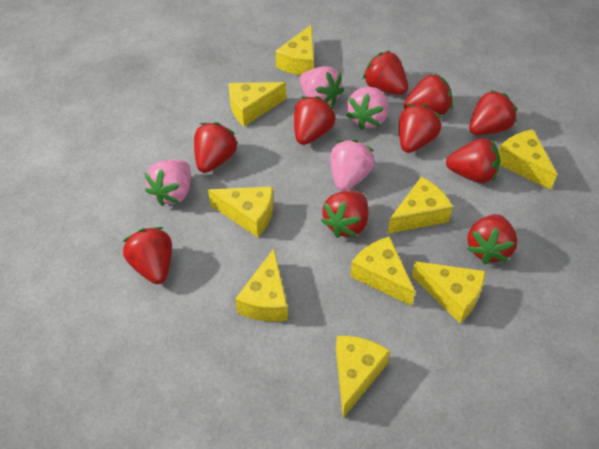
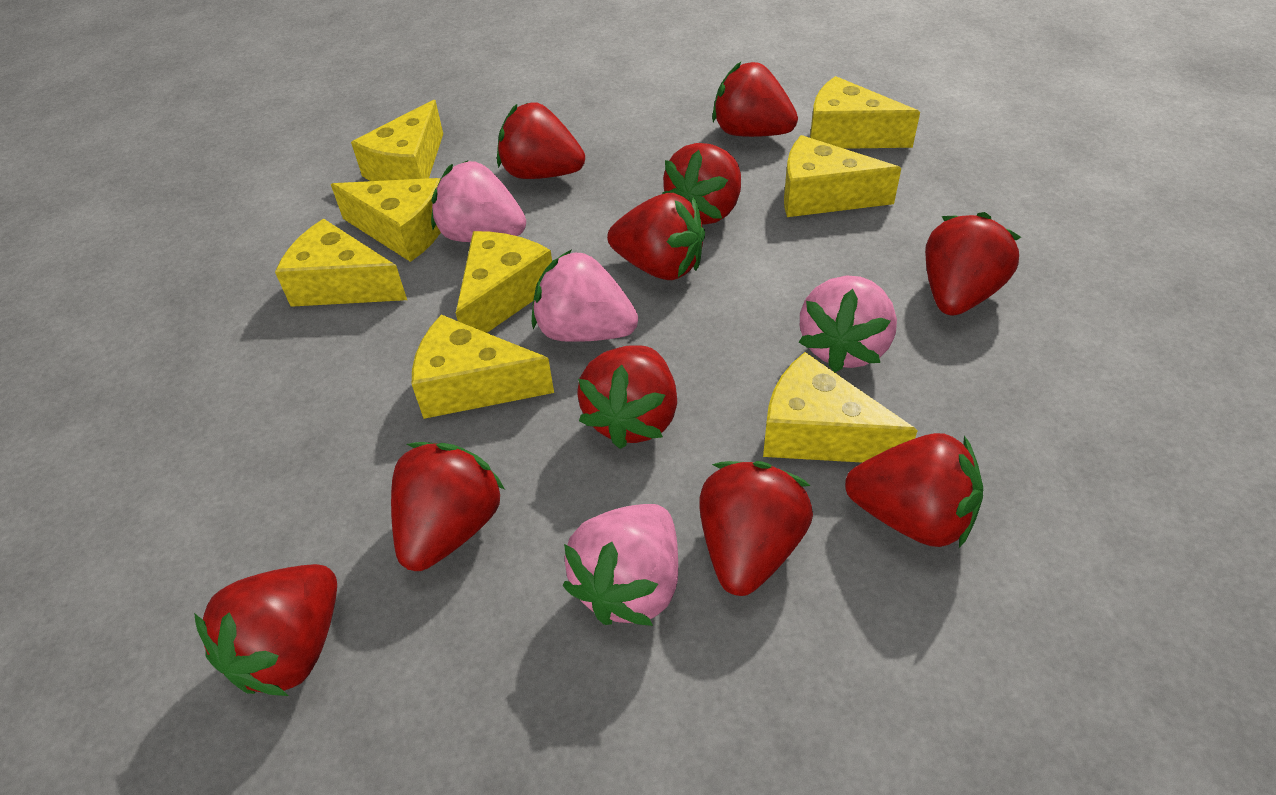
yellow cheese: 9 -> 8

